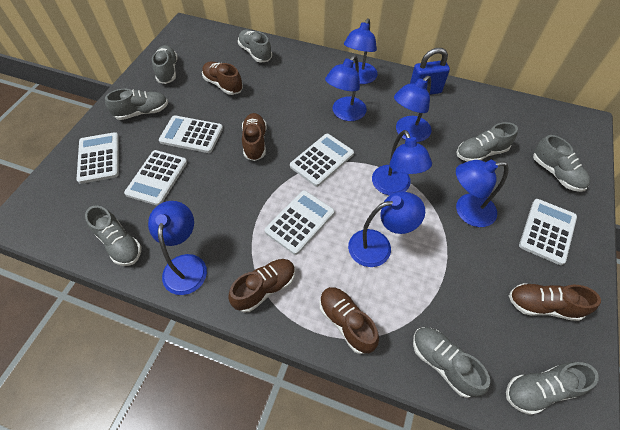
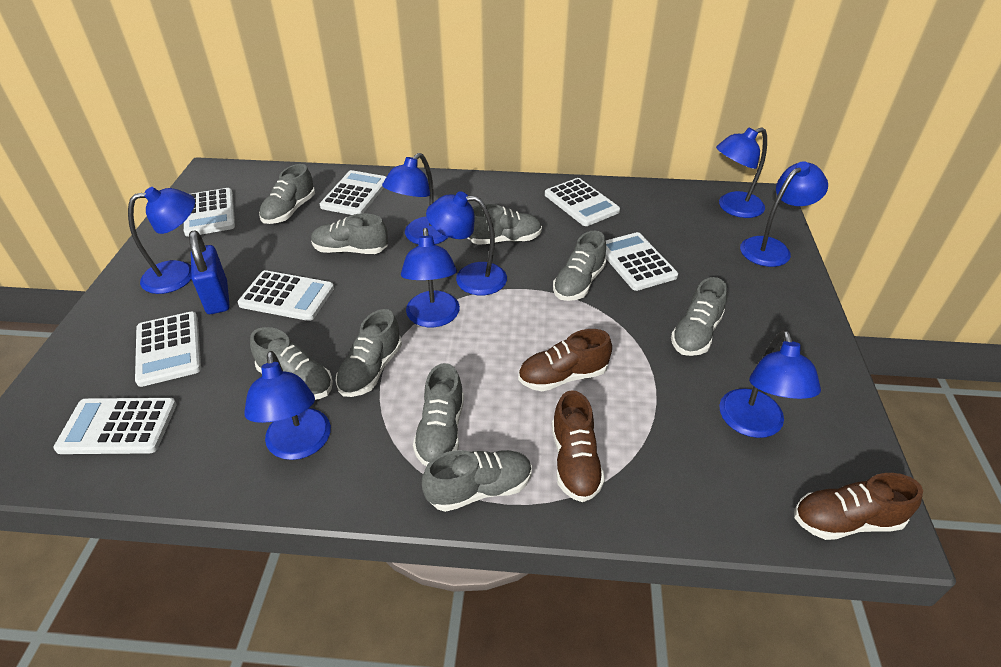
blue lamp: 7 -> 8
brown shoe: 5 -> 3
grey shoe: 8 -> 9
white calculator: 6 -> 7

